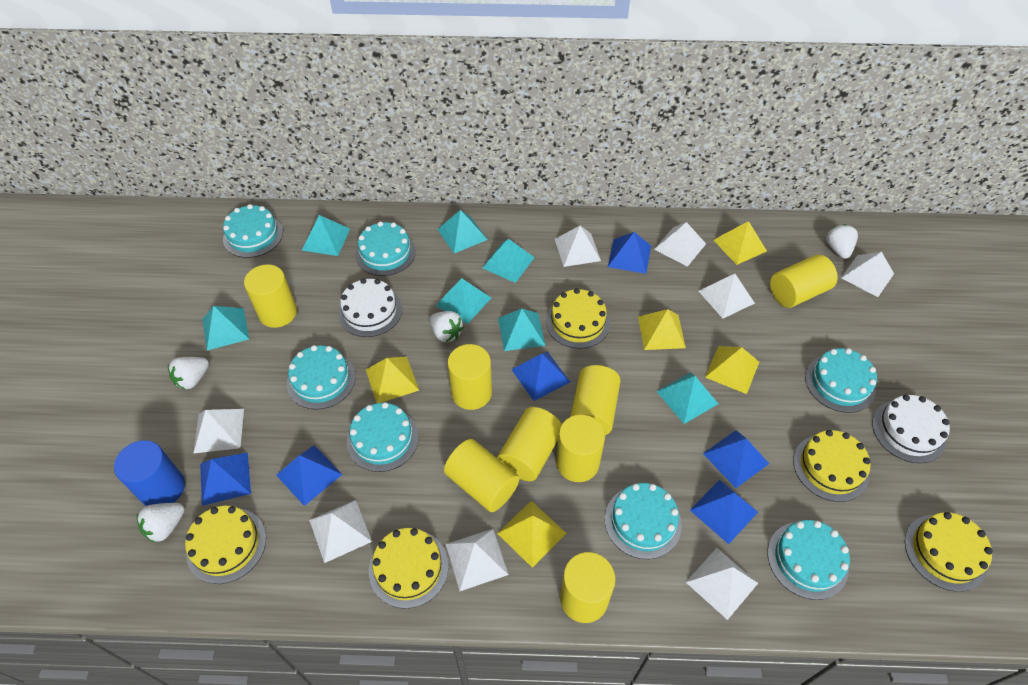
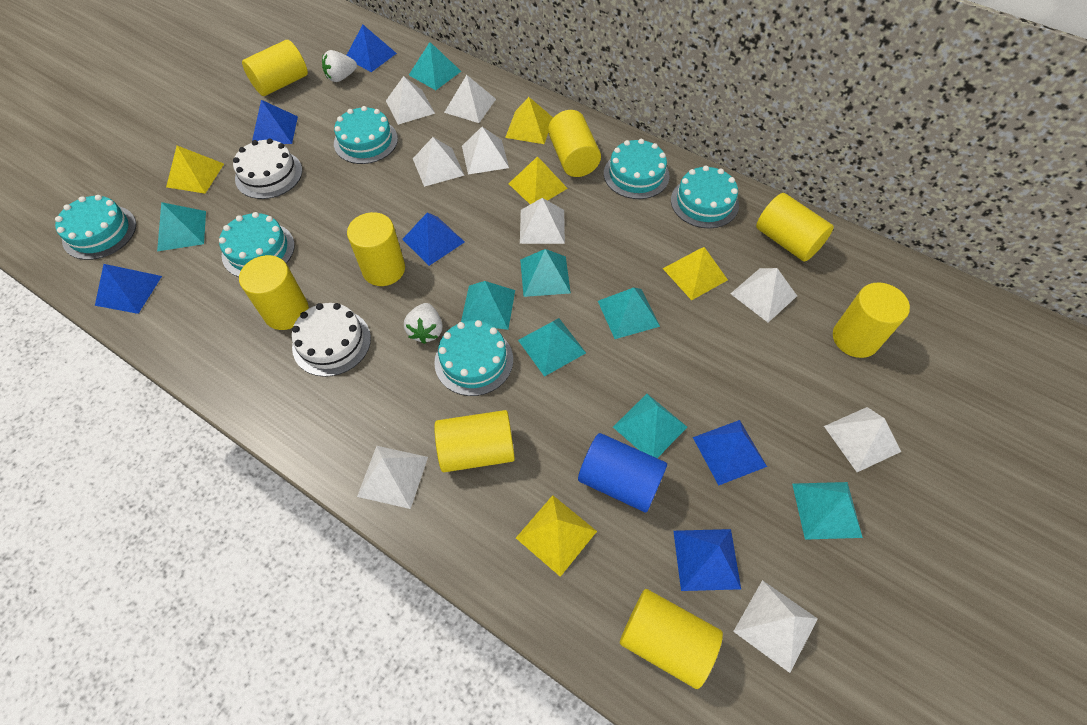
turquoise cake: 7 -> 6
turquoise pyramid: 7 -> 8
white pyramid: 8 -> 9
white strawberry: 4 -> 2
yellow cake: 5 -> 0

